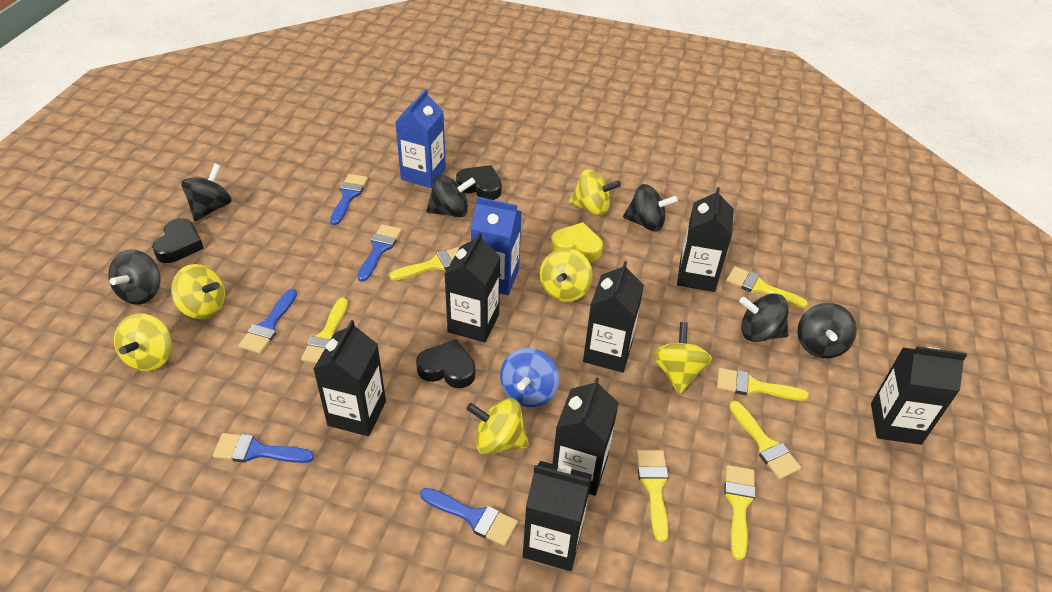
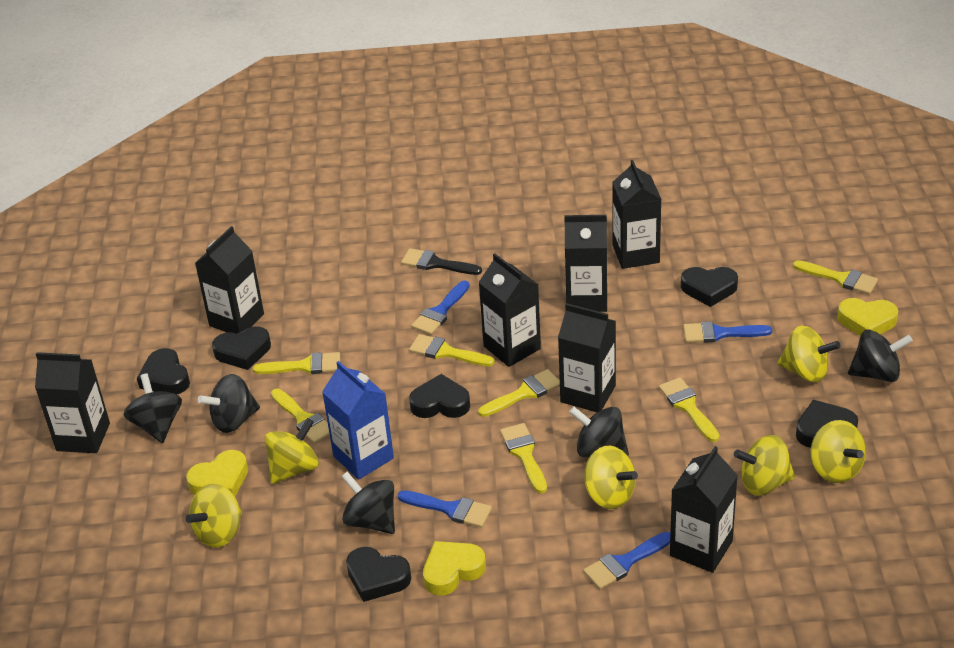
black brush: 0 -> 1
black heart: 3 -> 6
black spinning top: 6 -> 5
blue brush: 5 -> 4
blue carton: 2 -> 1
blue spinning top: 1 -> 0
yellow heart: 1 -> 3

